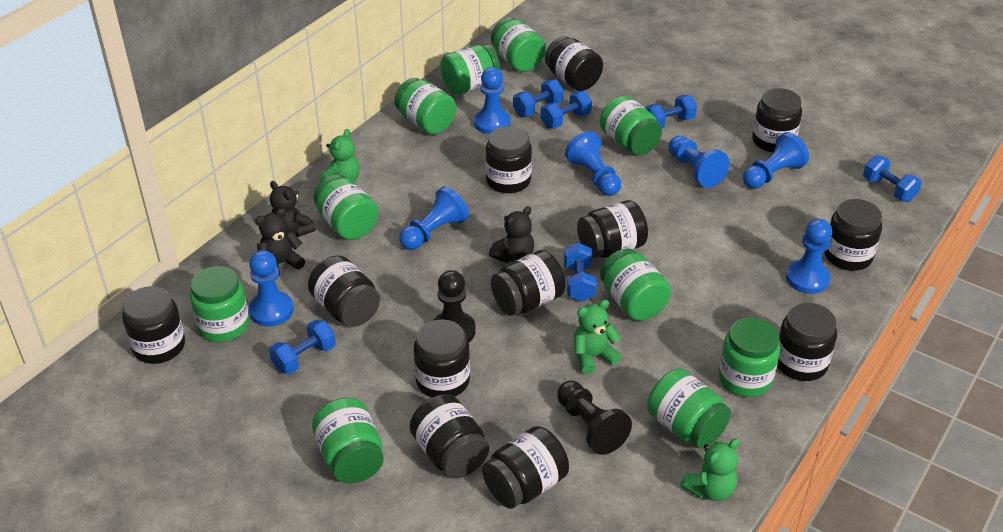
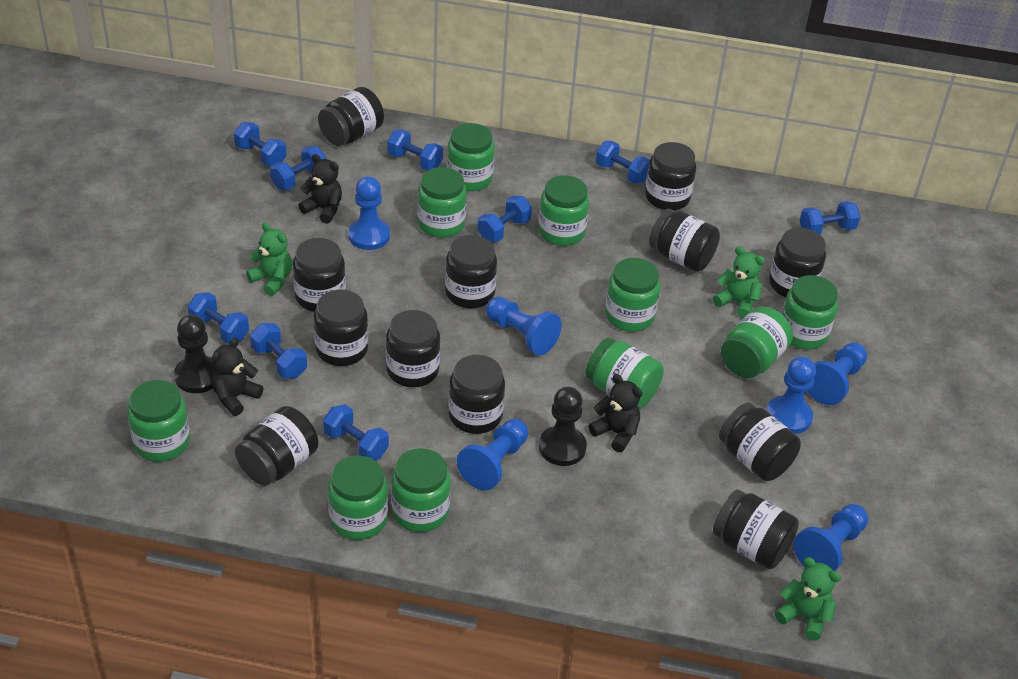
blue dumbbell: 6 -> 9
blue pawn: 7 -> 6

